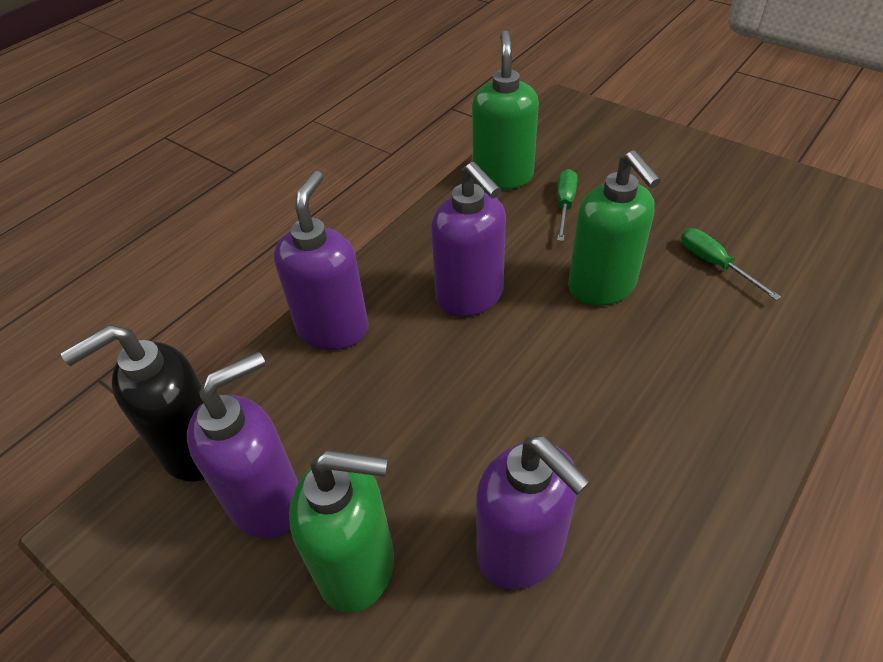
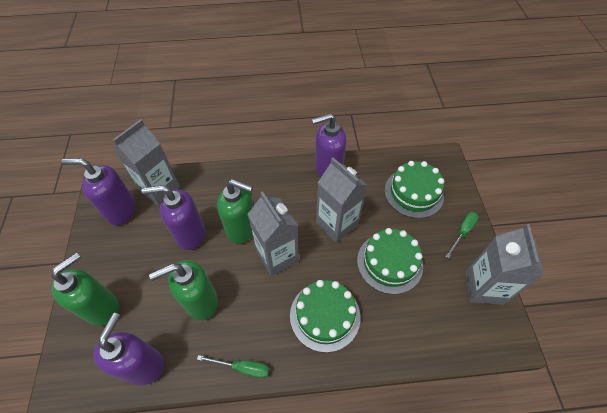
black soap dispenser: 1 -> 0
green cake: 0 -> 3
grey carton: 0 -> 4

